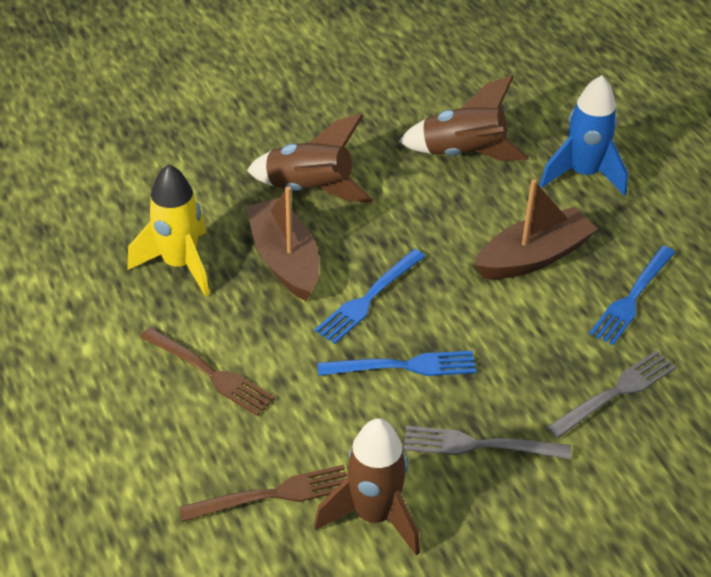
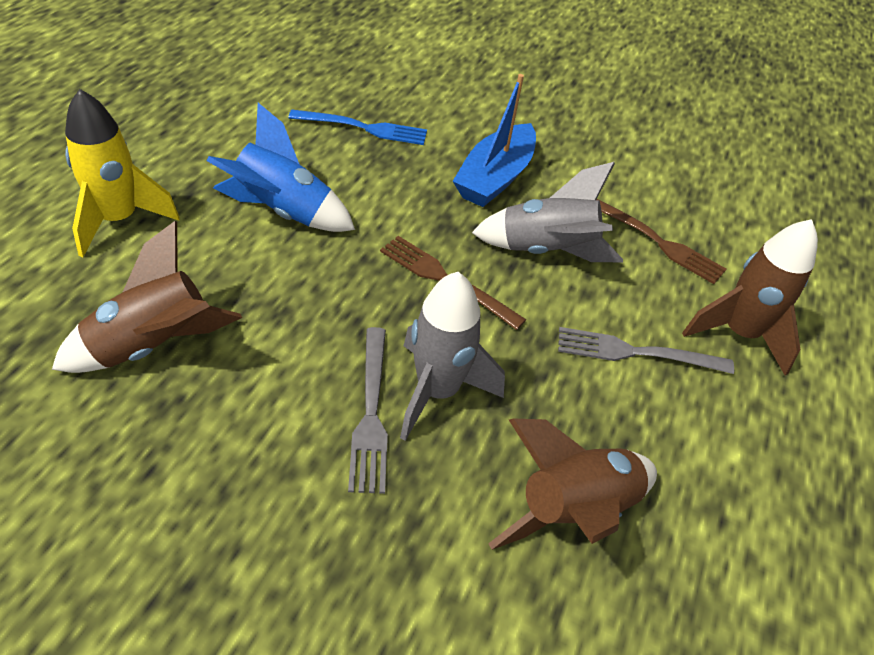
blue boat: 0 -> 1
blue fork: 3 -> 1
brown boat: 2 -> 0
grey rocket: 0 -> 2

